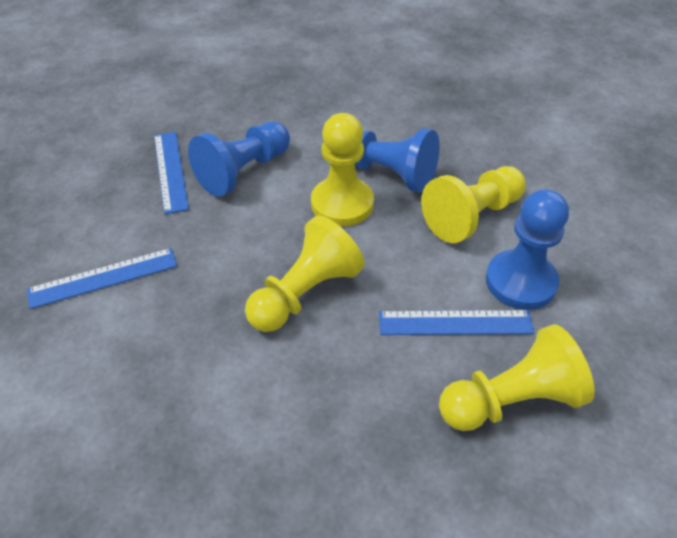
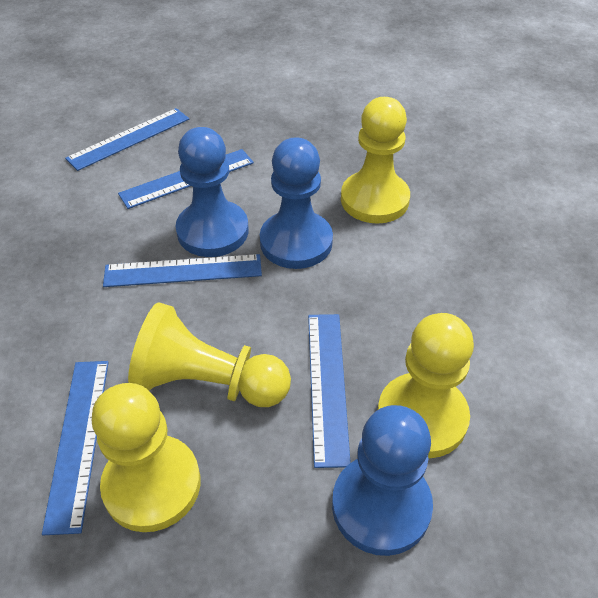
blue ruler: 3 -> 5

